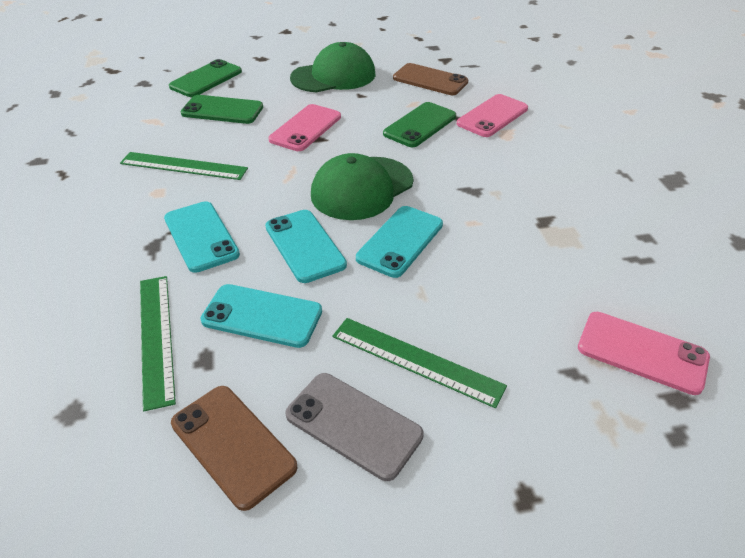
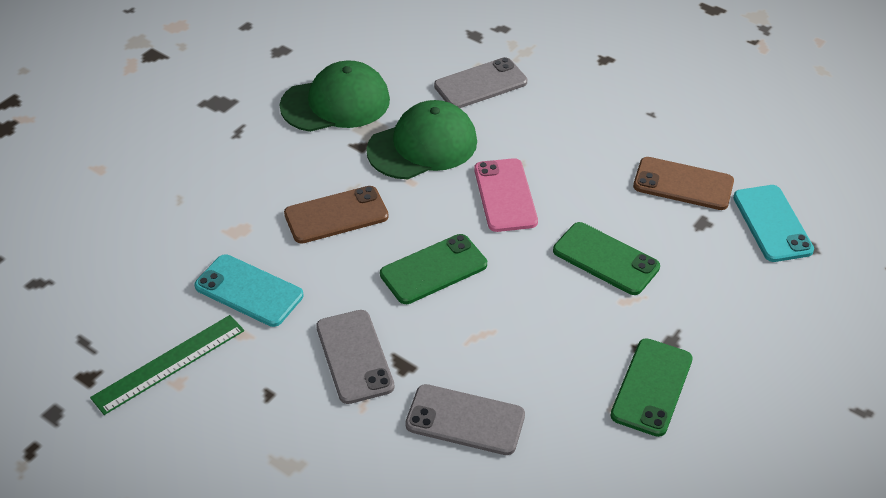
green ruler: 3 -> 1
grey phone: 1 -> 3
pink phone: 3 -> 1
turquoise phone: 4 -> 2

